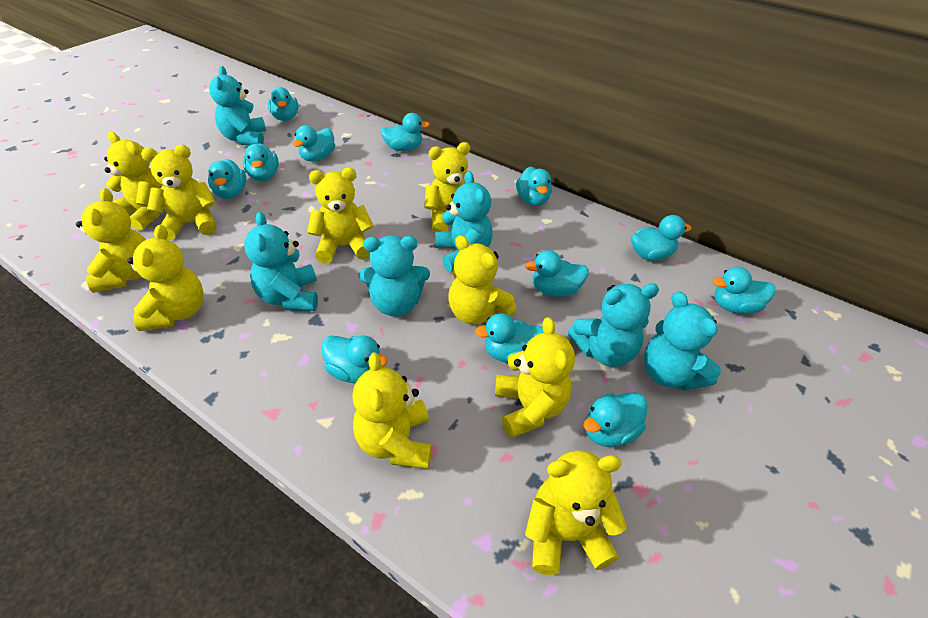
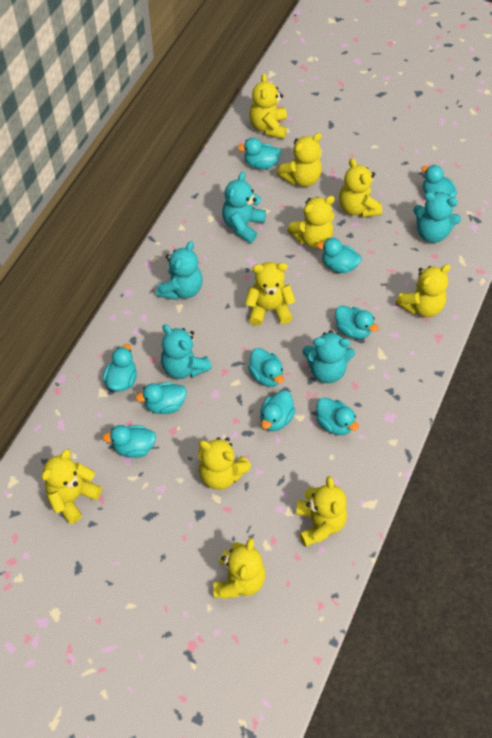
turquoise duck: 12 -> 10
turquoise teddy bear: 6 -> 5

